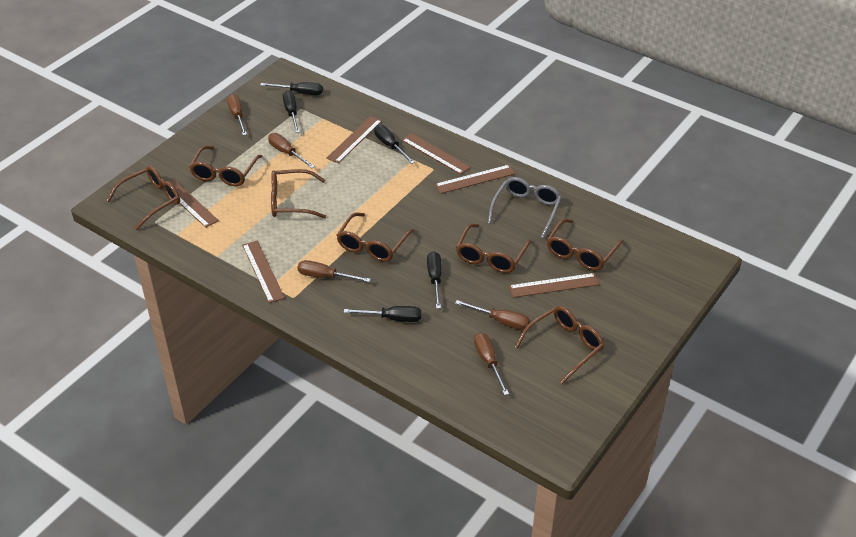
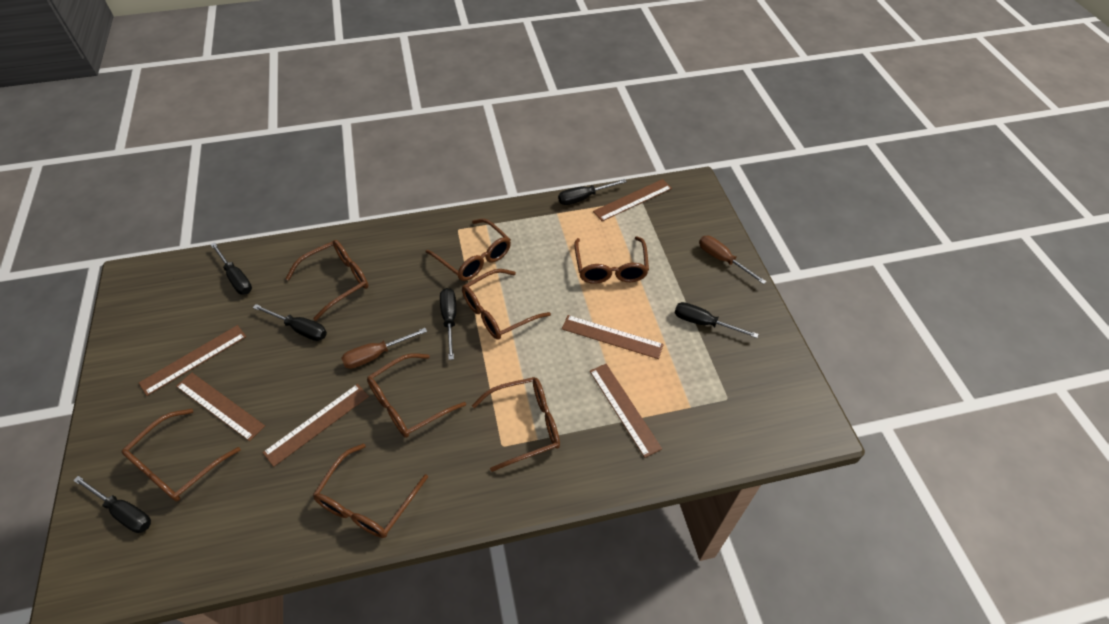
black screwdriver: 5 -> 6
brown glasses: 7 -> 8
brown screwdriver: 5 -> 2
grey glasses: 1 -> 0

